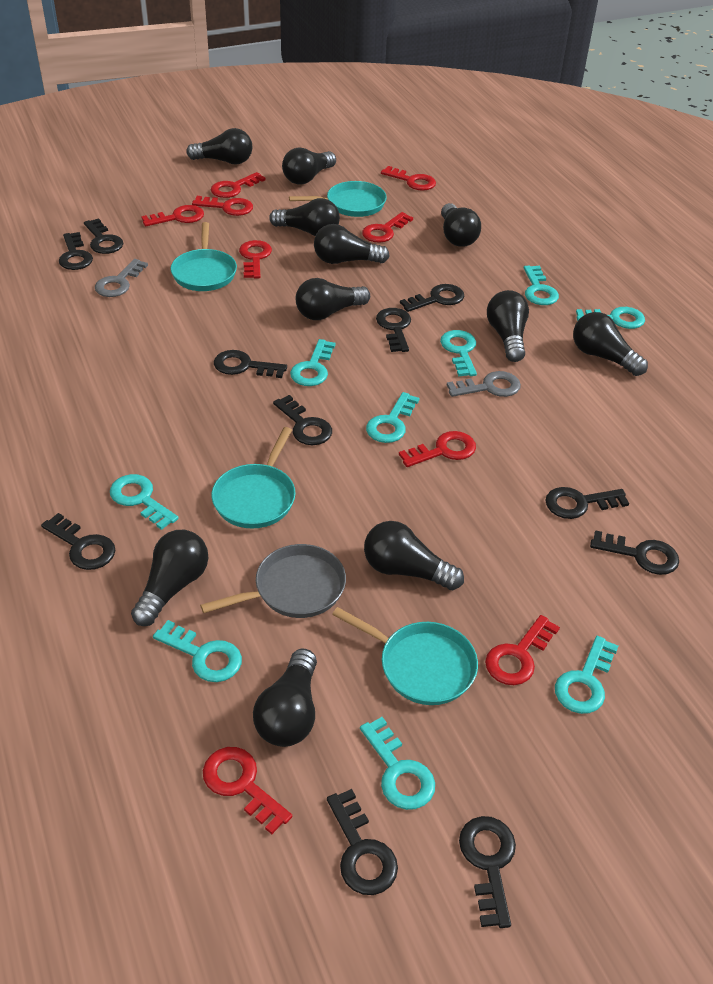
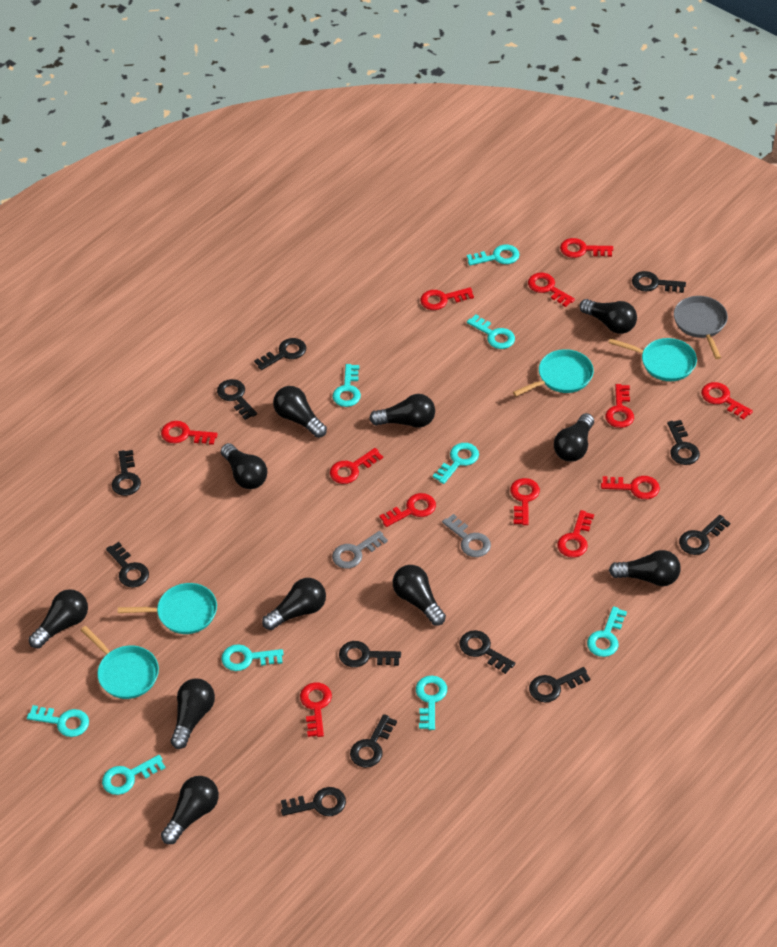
black key: 11 -> 12
red key: 9 -> 12

